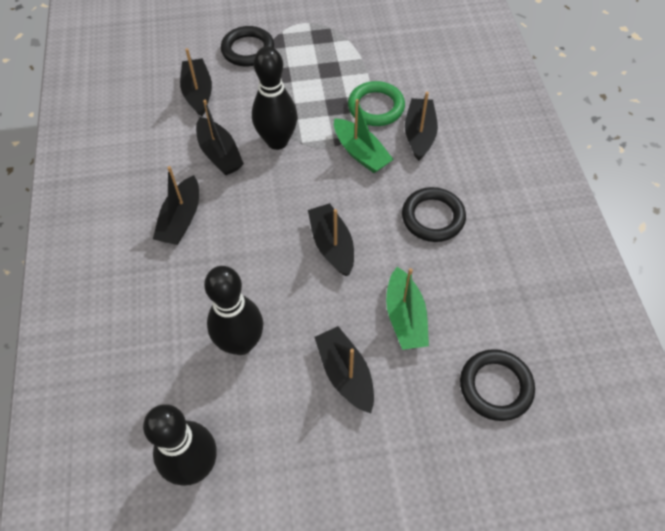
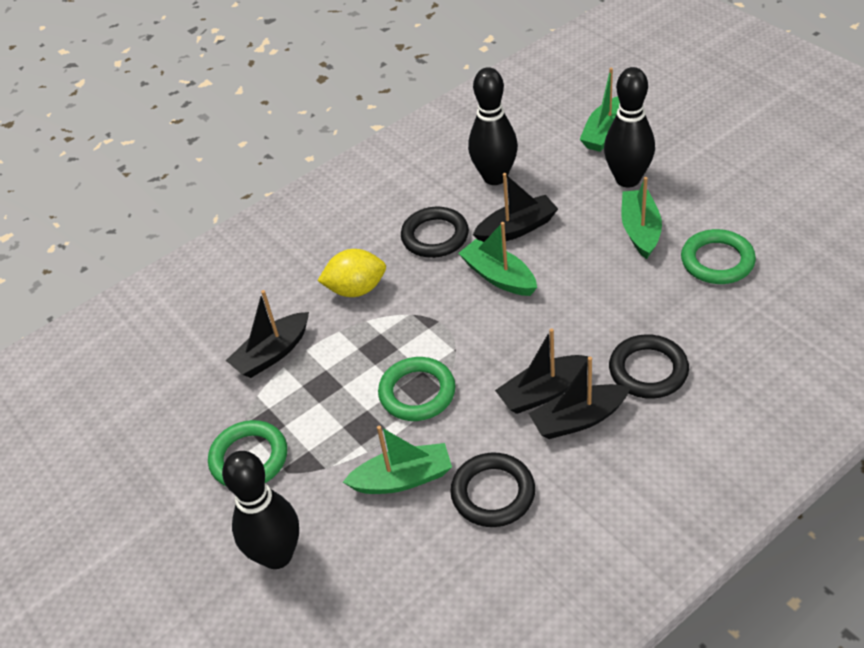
black boat: 6 -> 4
green boat: 2 -> 4
green ring: 1 -> 3
yellow lemon: 0 -> 1

